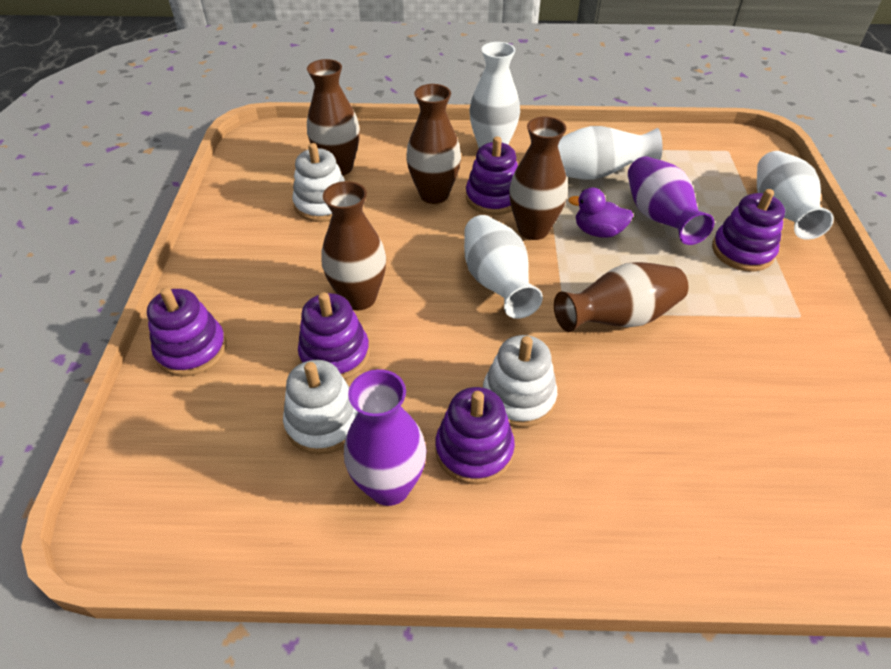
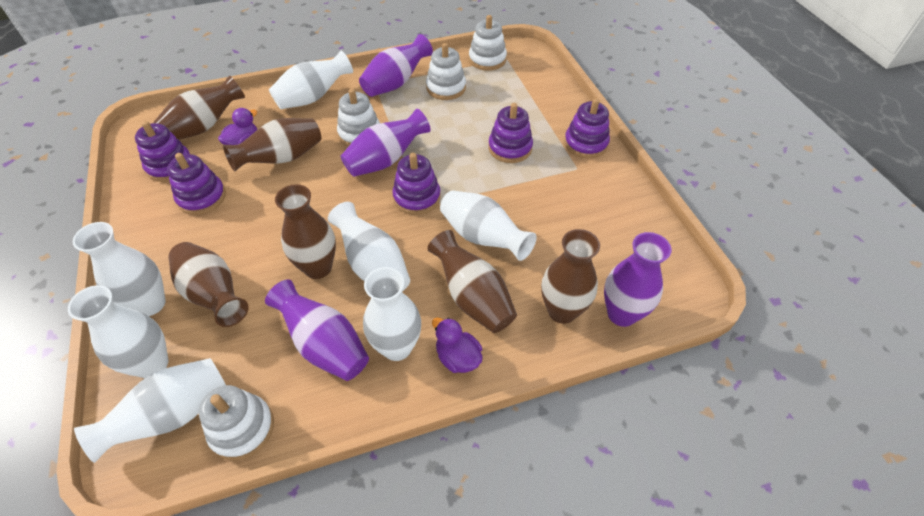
brown vase: 5 -> 6
purple duck: 1 -> 2
purple vase: 2 -> 4
white stacking toy: 3 -> 4
white vase: 4 -> 7

